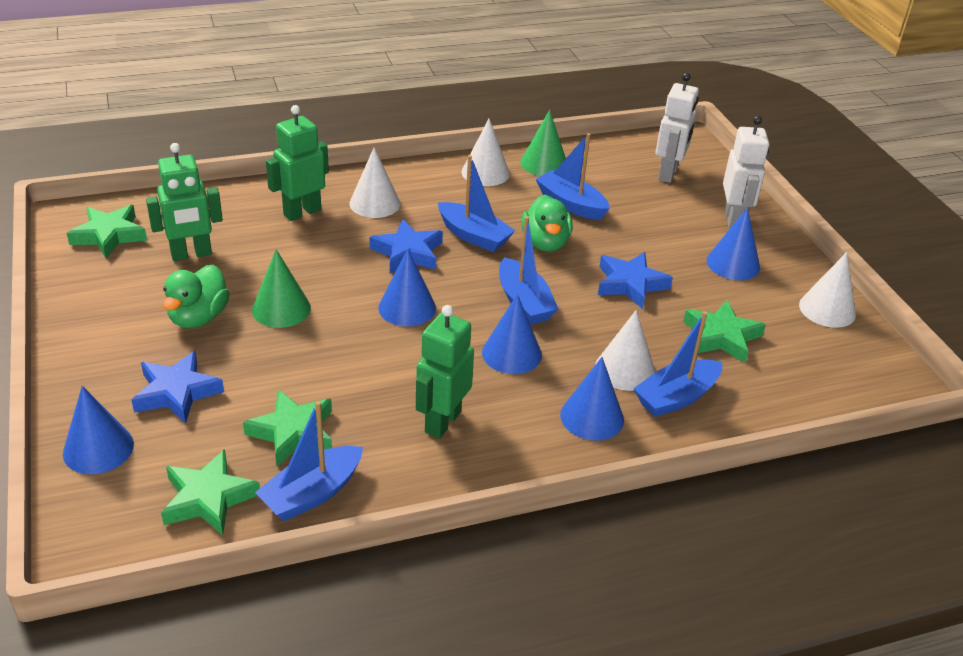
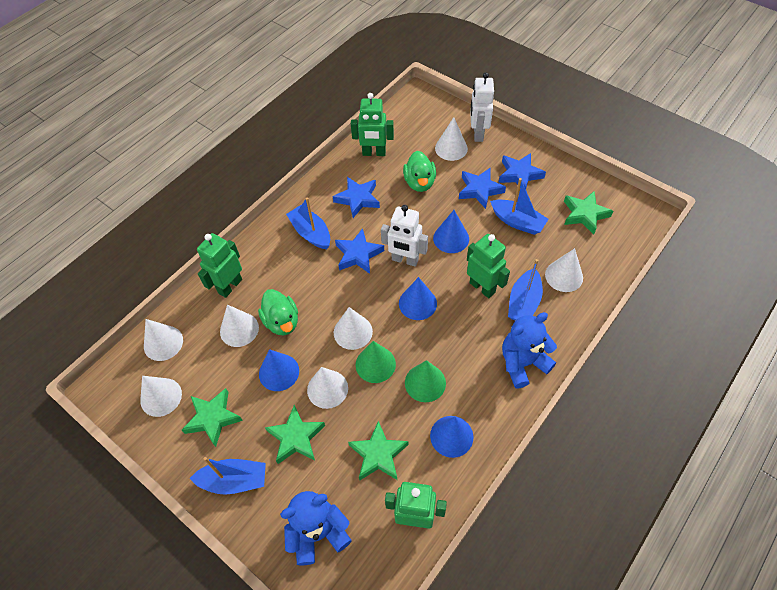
blue boat: 5 -> 4
blue cone: 5 -> 4
blue star: 3 -> 4
blue teddy bear: 0 -> 2
green robot: 3 -> 4
white cone: 4 -> 7

